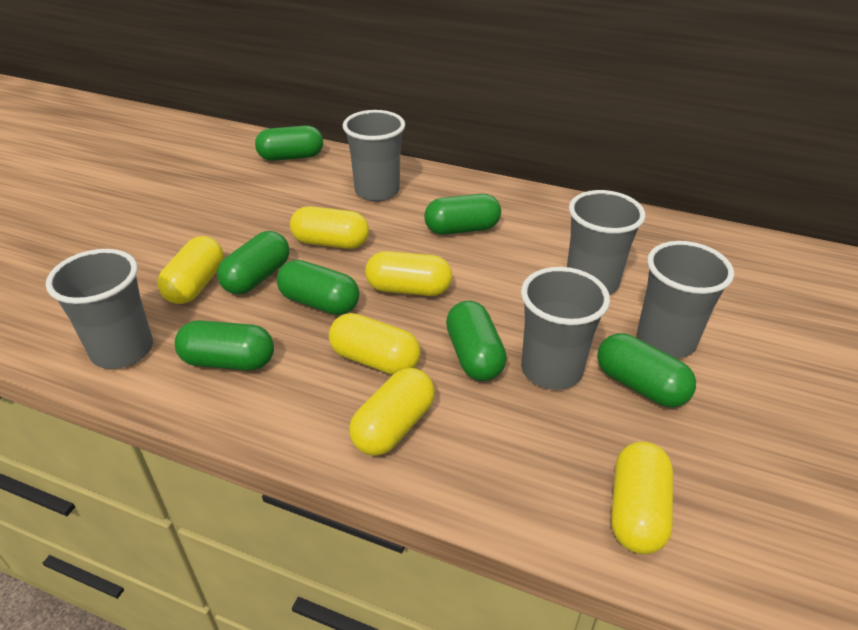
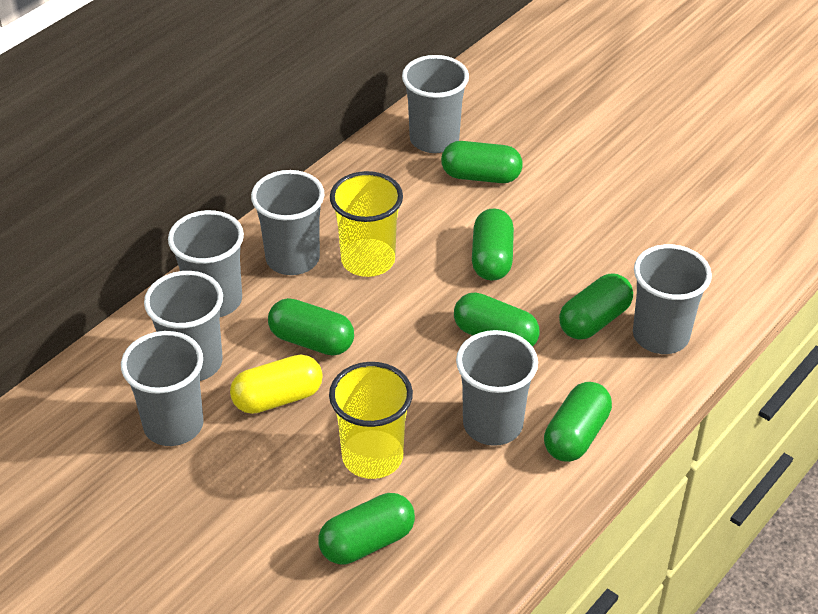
grey cup: 5 -> 7
yellow capsule: 6 -> 1
yellow cup: 0 -> 2

